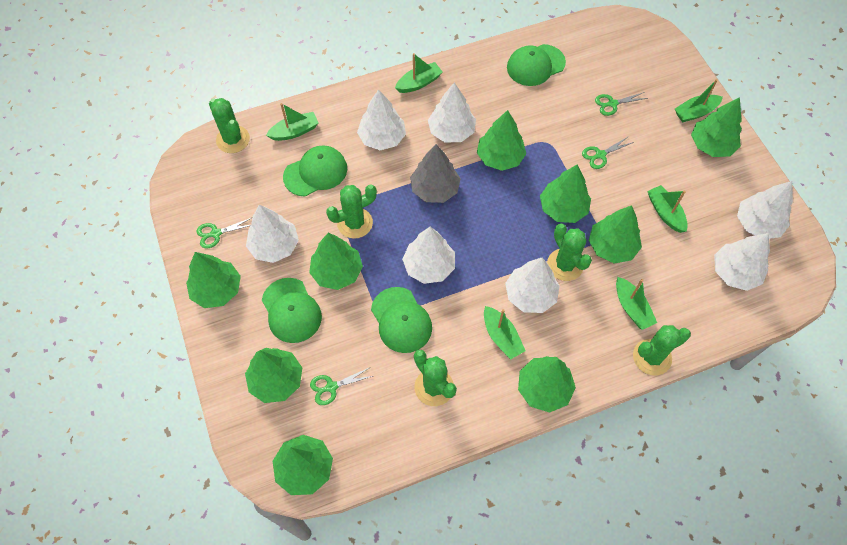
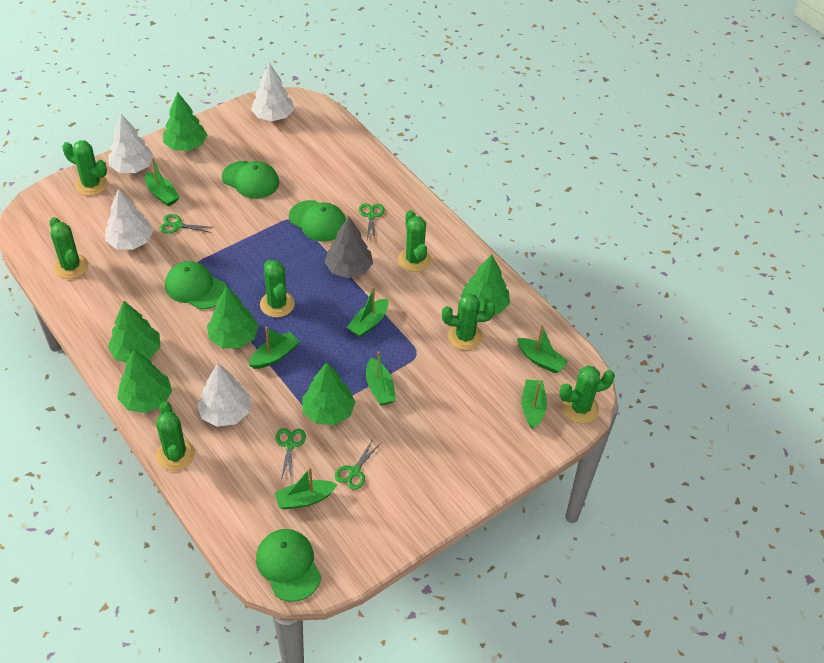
green boat: 6 -> 7
green cactus: 5 -> 7
green tree: 9 -> 6
white tree: 7 -> 4

